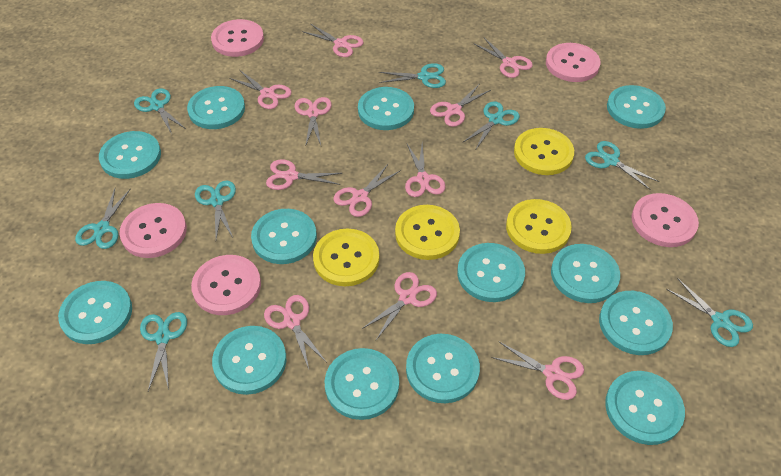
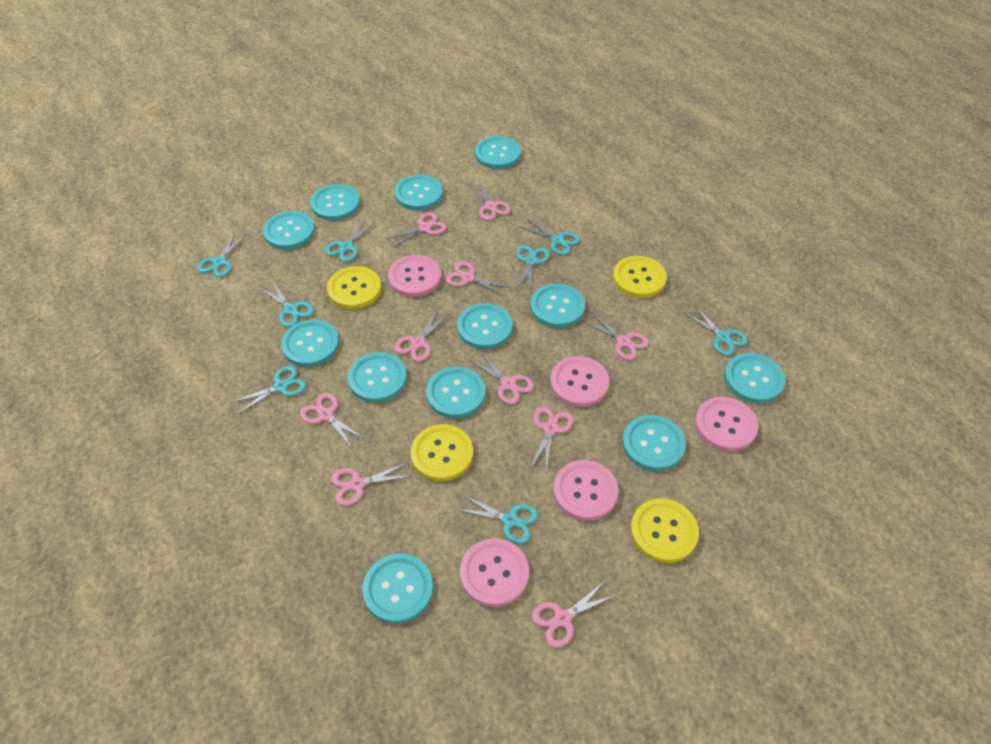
pink scissors: 11 -> 10
turquoise button: 13 -> 12

